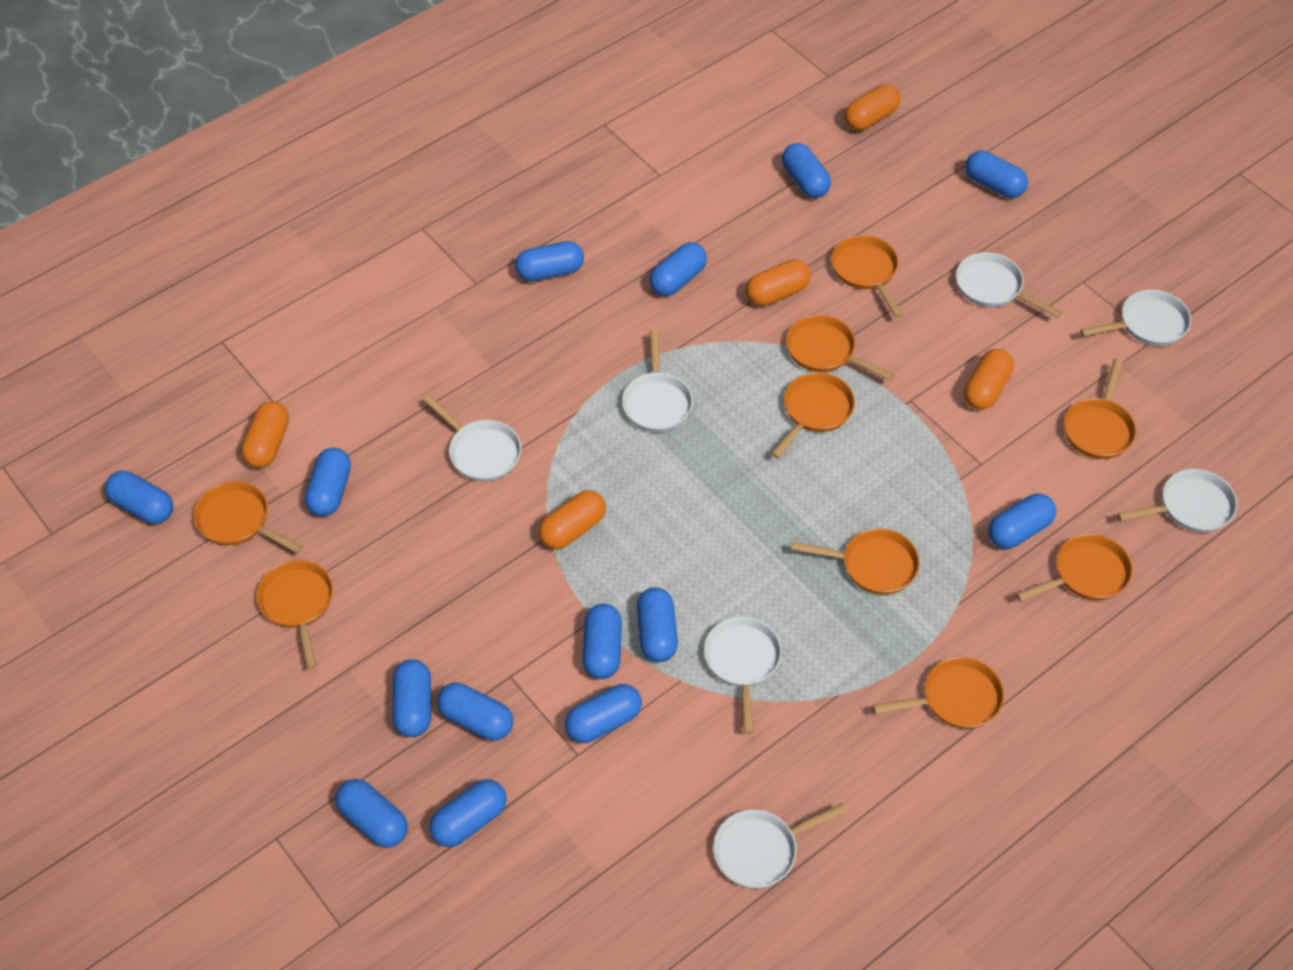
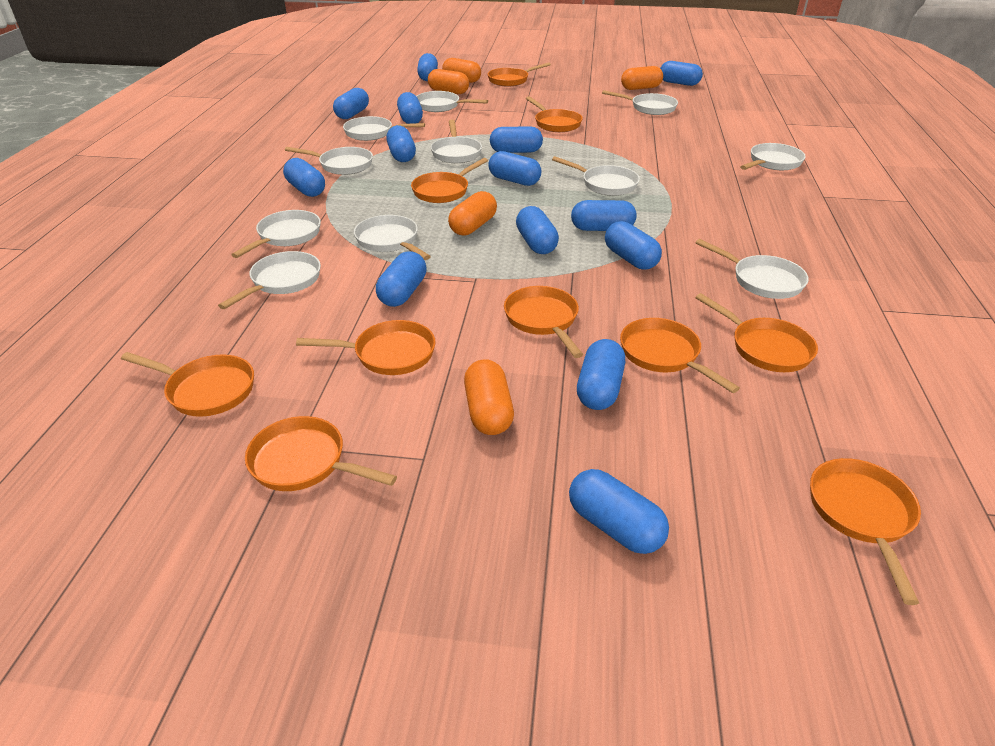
orange pan: 9 -> 10
white pan: 7 -> 11

